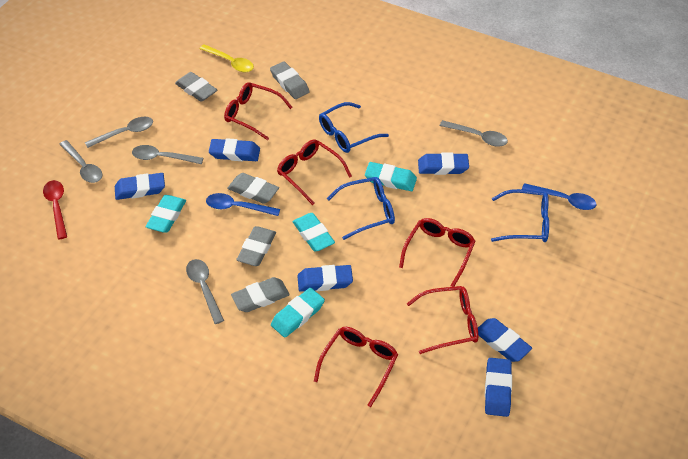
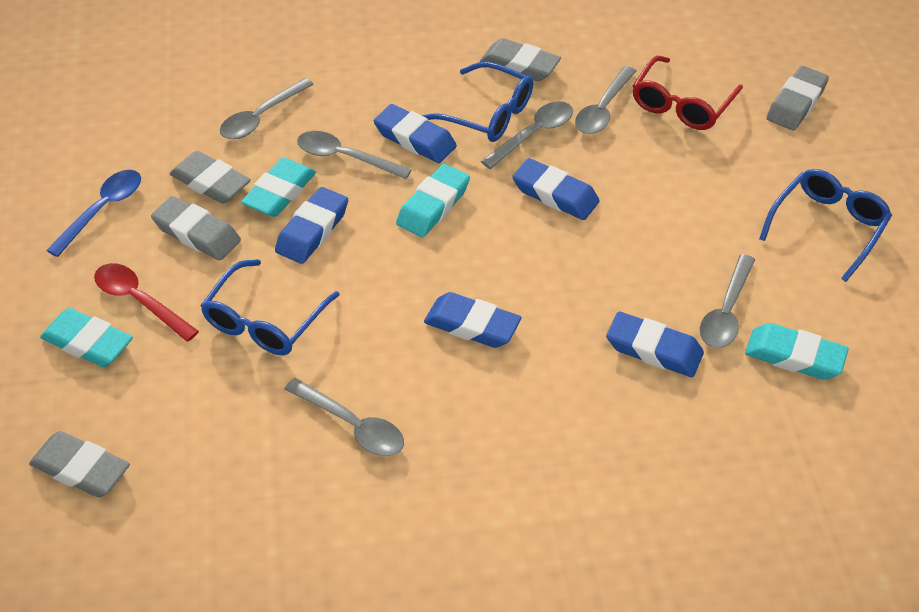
blue eraser: 6 -> 5
blue spoon: 2 -> 1
grey spoon: 5 -> 6
red glasses: 5 -> 1
yellow spoon: 1 -> 0

